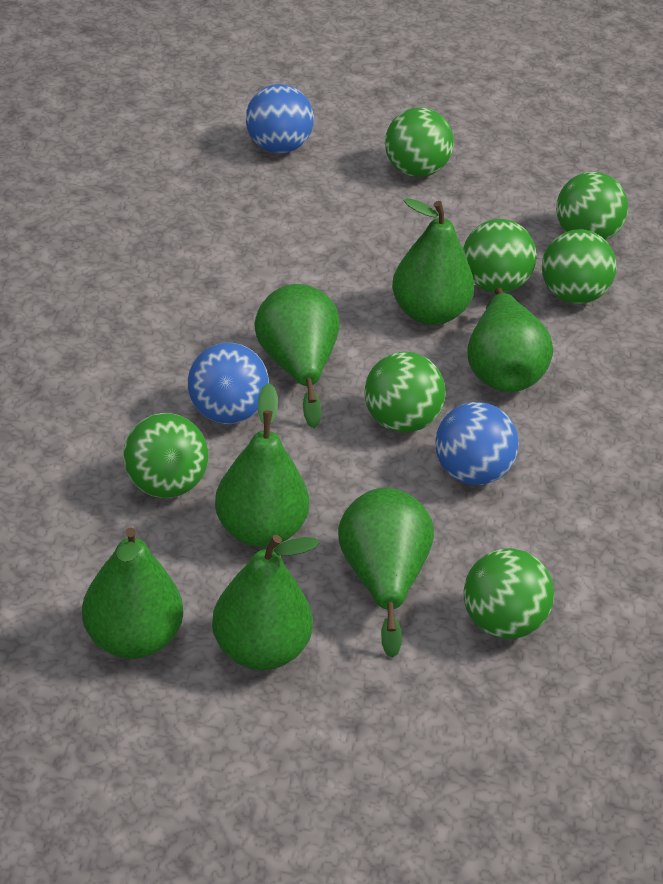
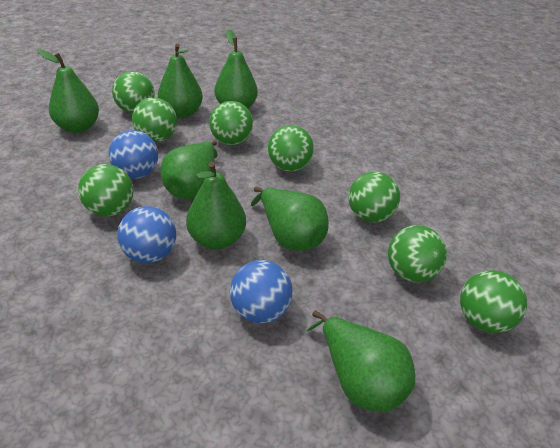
green ball: 7 -> 8

